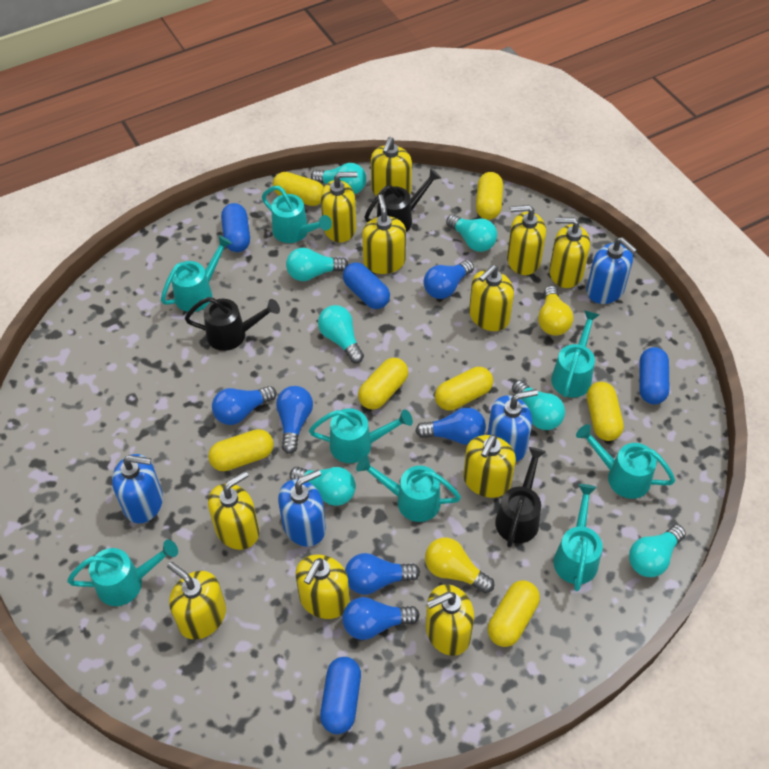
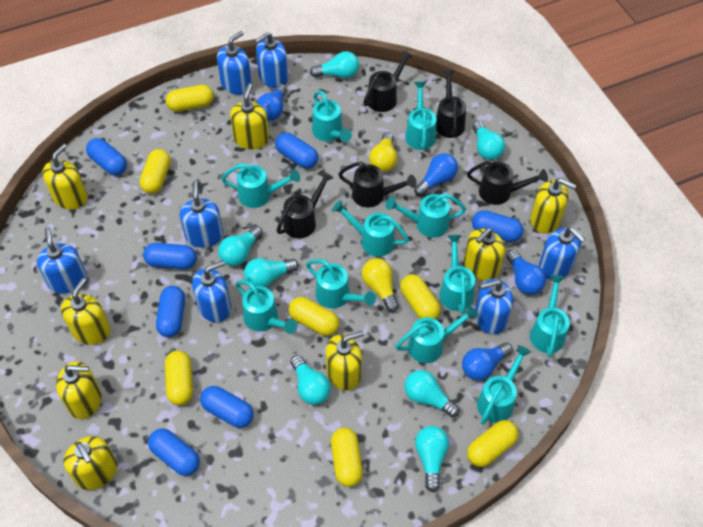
black watering can: 3 -> 5
blue capsule: 4 -> 7
blue light bulb: 6 -> 4
blue soap dispenser: 4 -> 7
turquoise watering can: 8 -> 11
yellow soap dispenser: 11 -> 8

